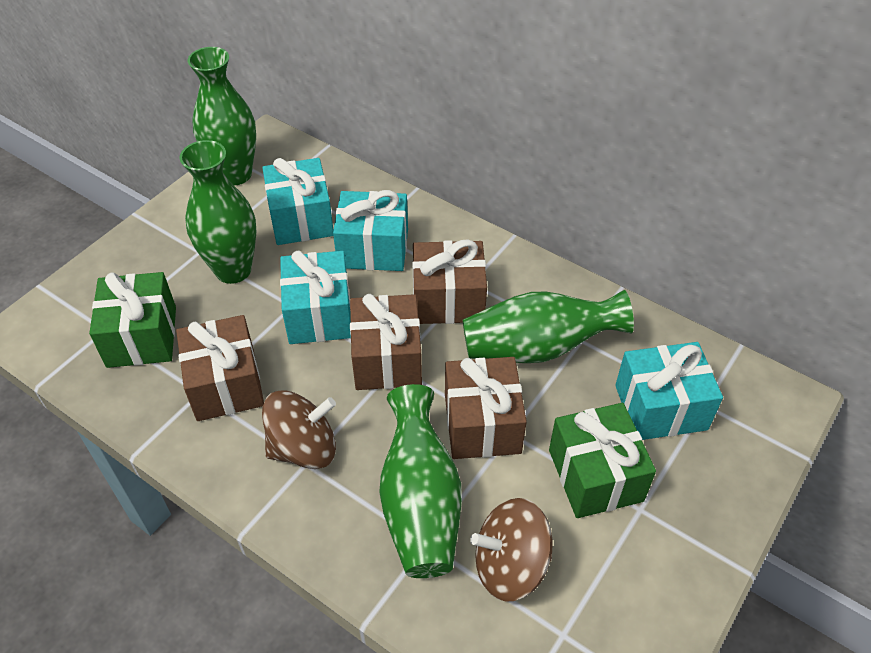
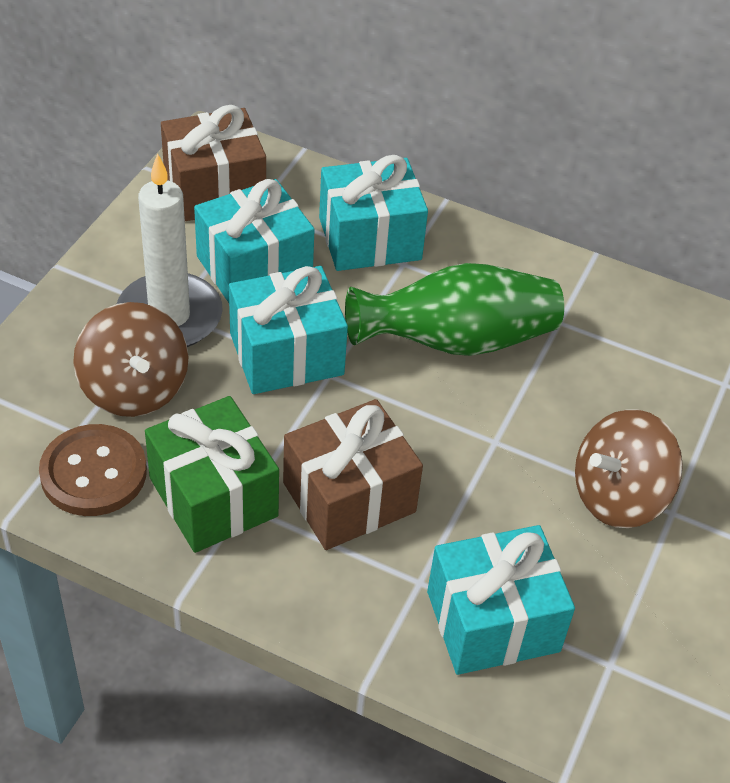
brown button: 0 -> 1
brown gift: 4 -> 2
green gift: 2 -> 1
green vase: 4 -> 1
white candle: 0 -> 1

